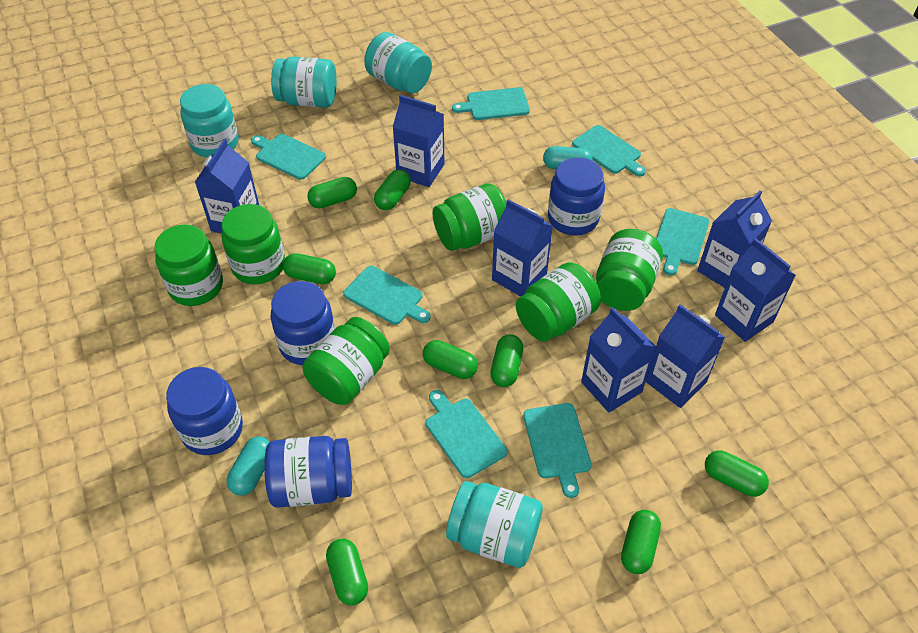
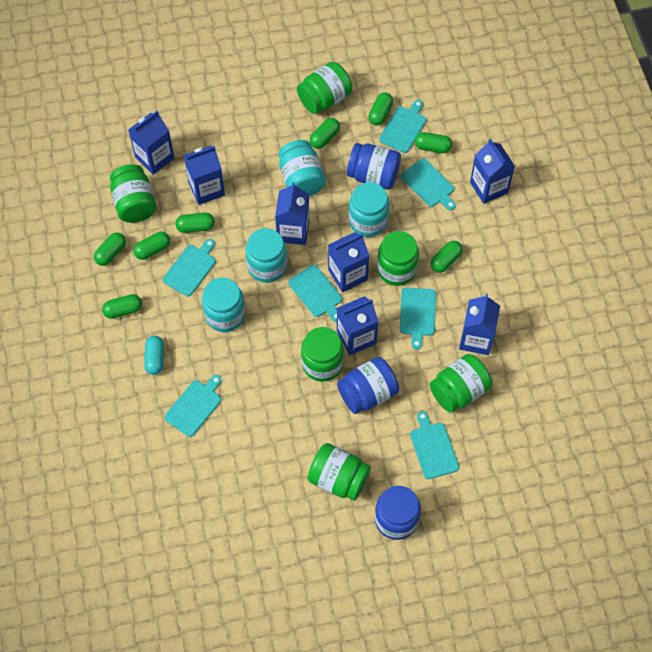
blue jar: 4 -> 3
turquoise capsule: 2 -> 1

